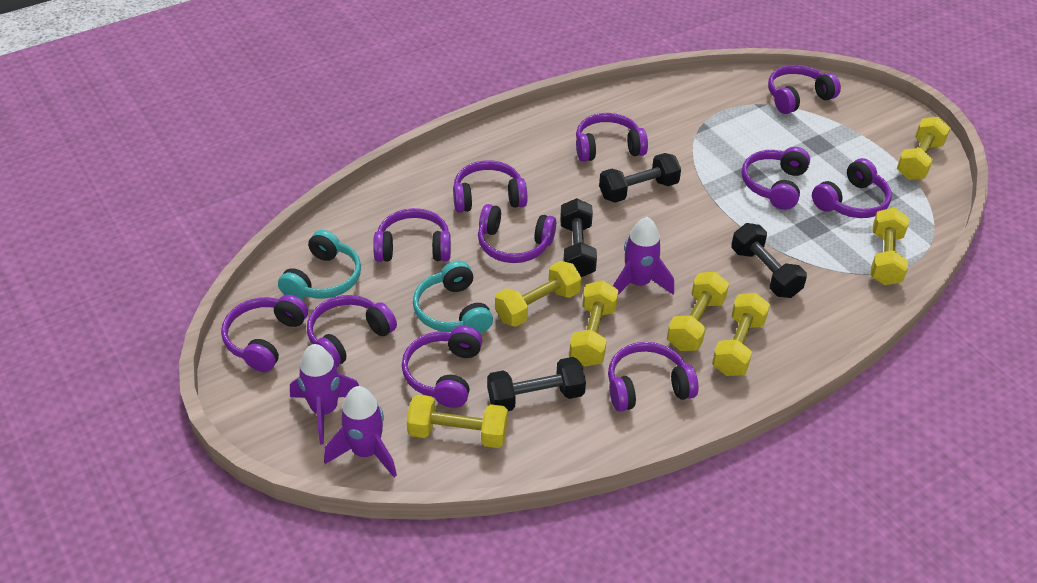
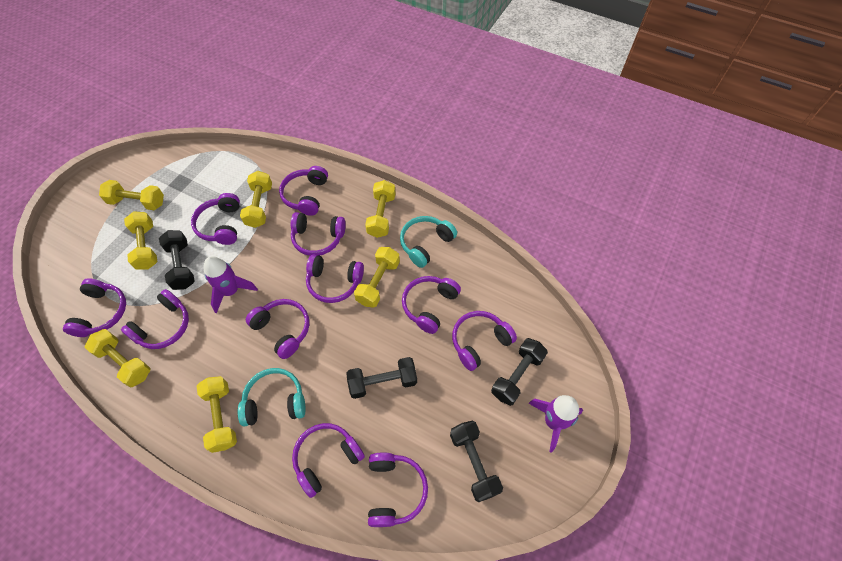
purple rocket: 3 -> 2

